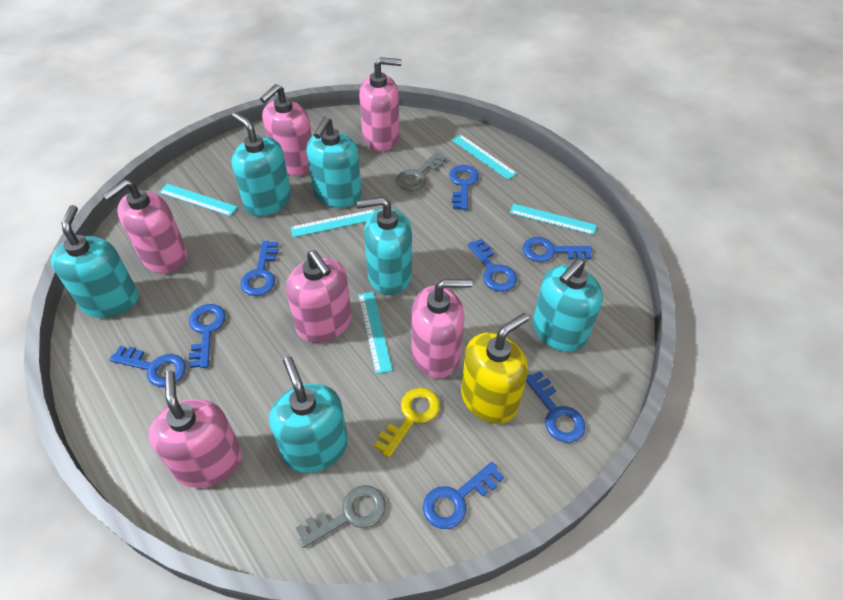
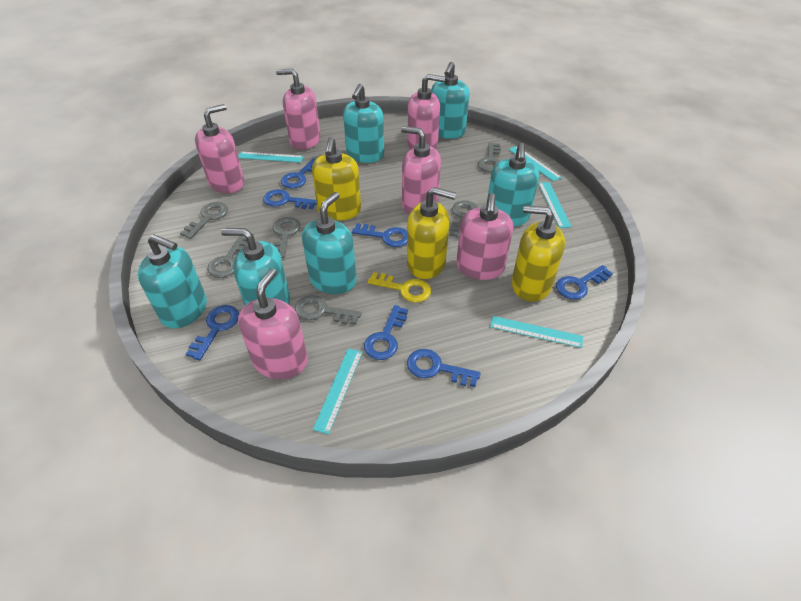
blue key: 8 -> 7
grey key: 2 -> 6
yellow soap dispenser: 1 -> 3

